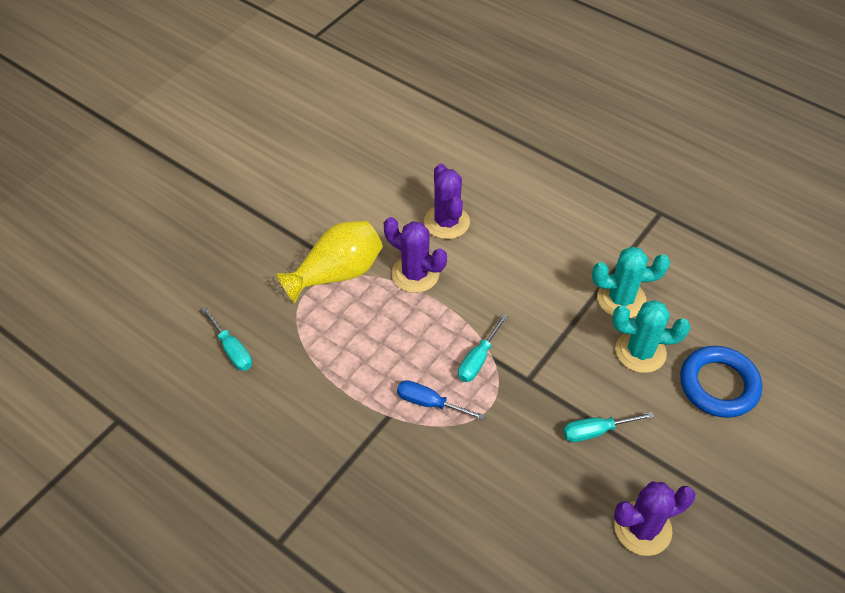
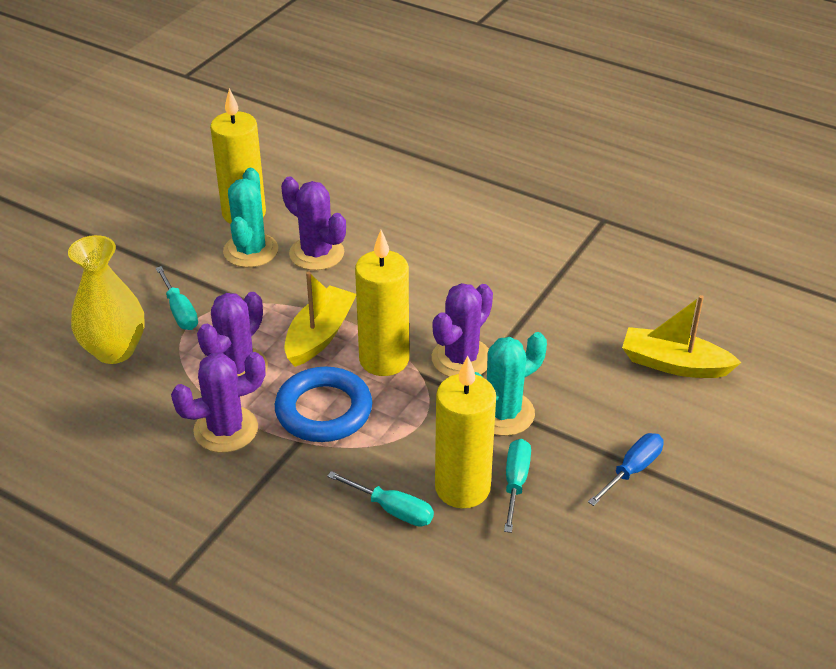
purple cactus: 3 -> 4
yellow boat: 0 -> 2
yellow candle: 0 -> 3

